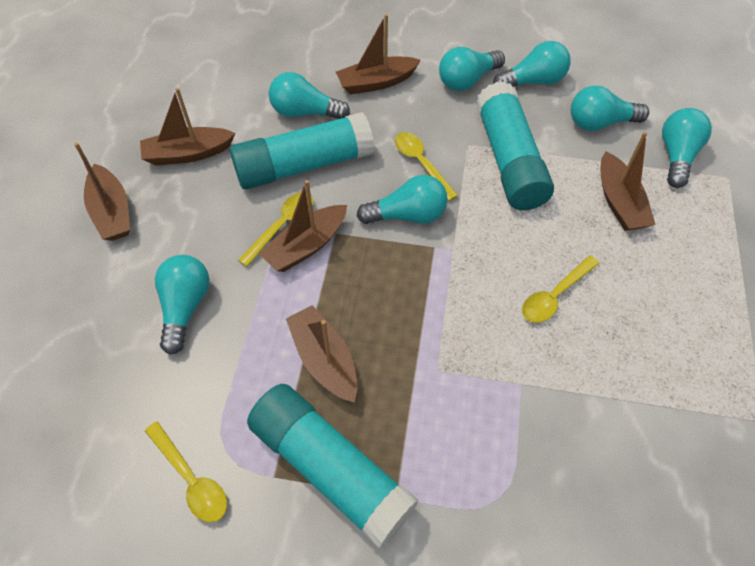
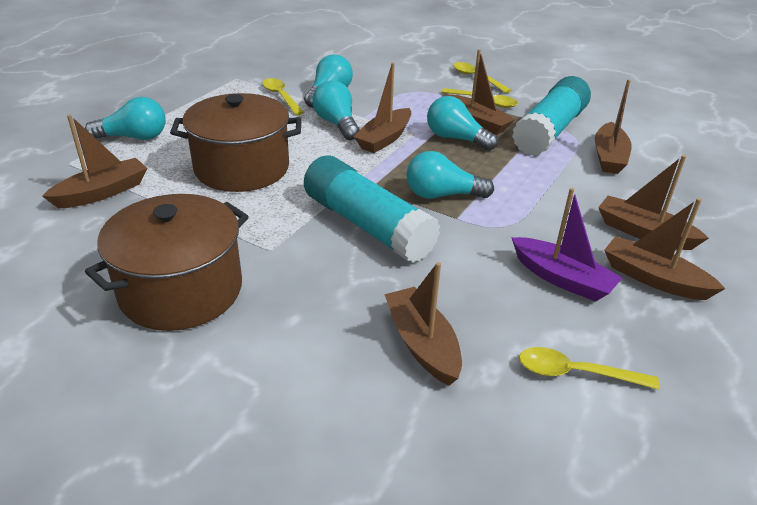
brown boat: 6 -> 7
brown pot: 0 -> 2
purple boat: 0 -> 1
turquoise glue stick: 3 -> 2
turquoise light bulb: 7 -> 5

